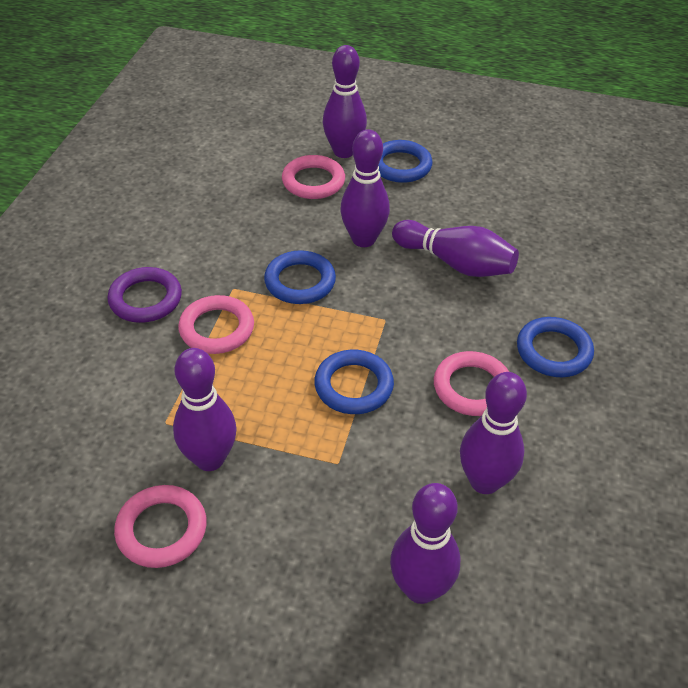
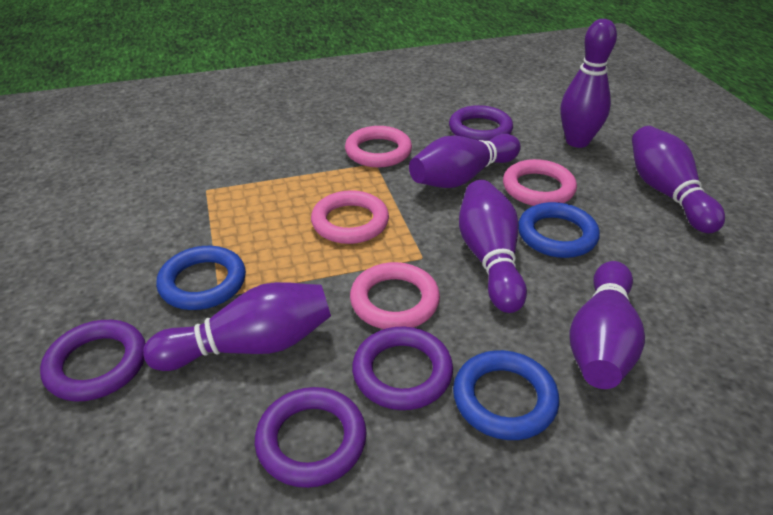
blue ring: 4 -> 3
purple ring: 1 -> 4

